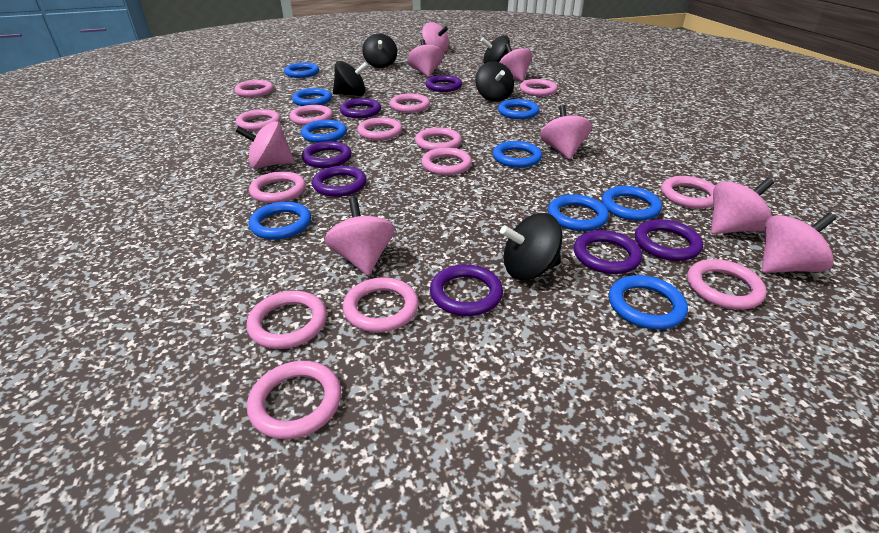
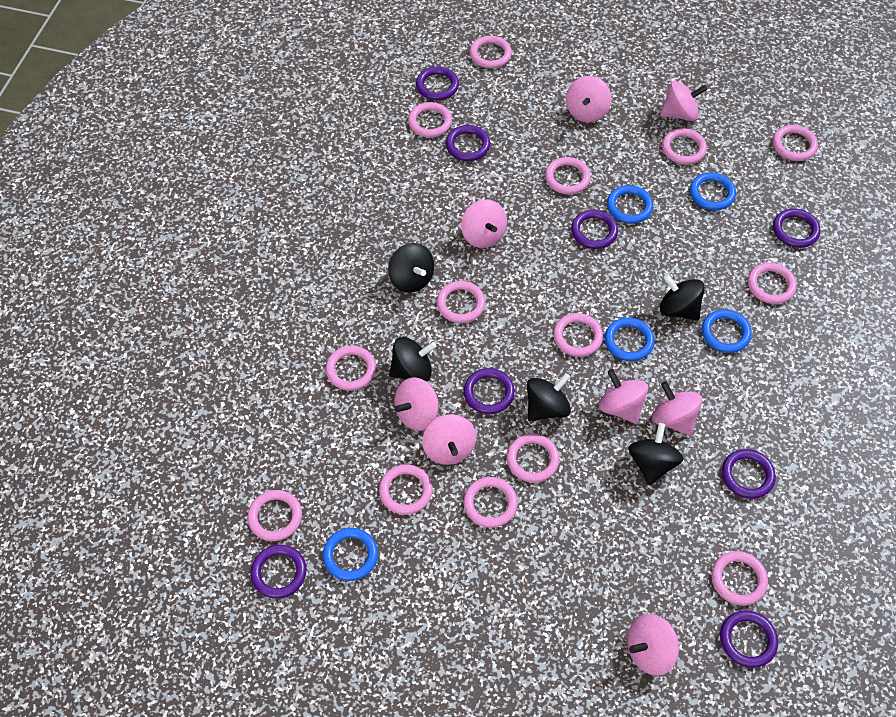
blue ring: 9 -> 5
purple ring: 7 -> 8

